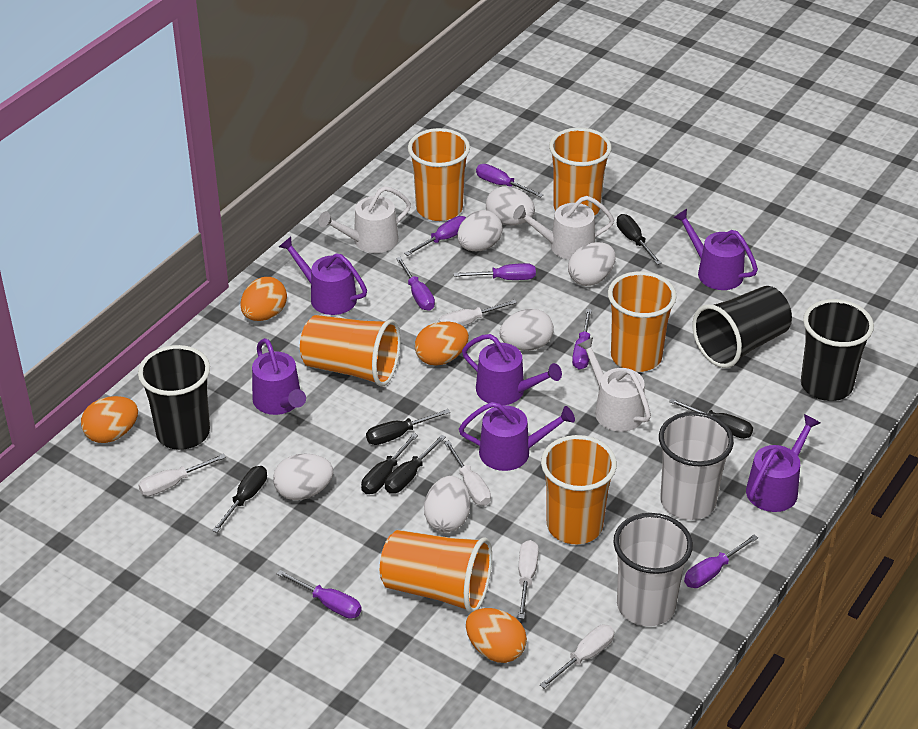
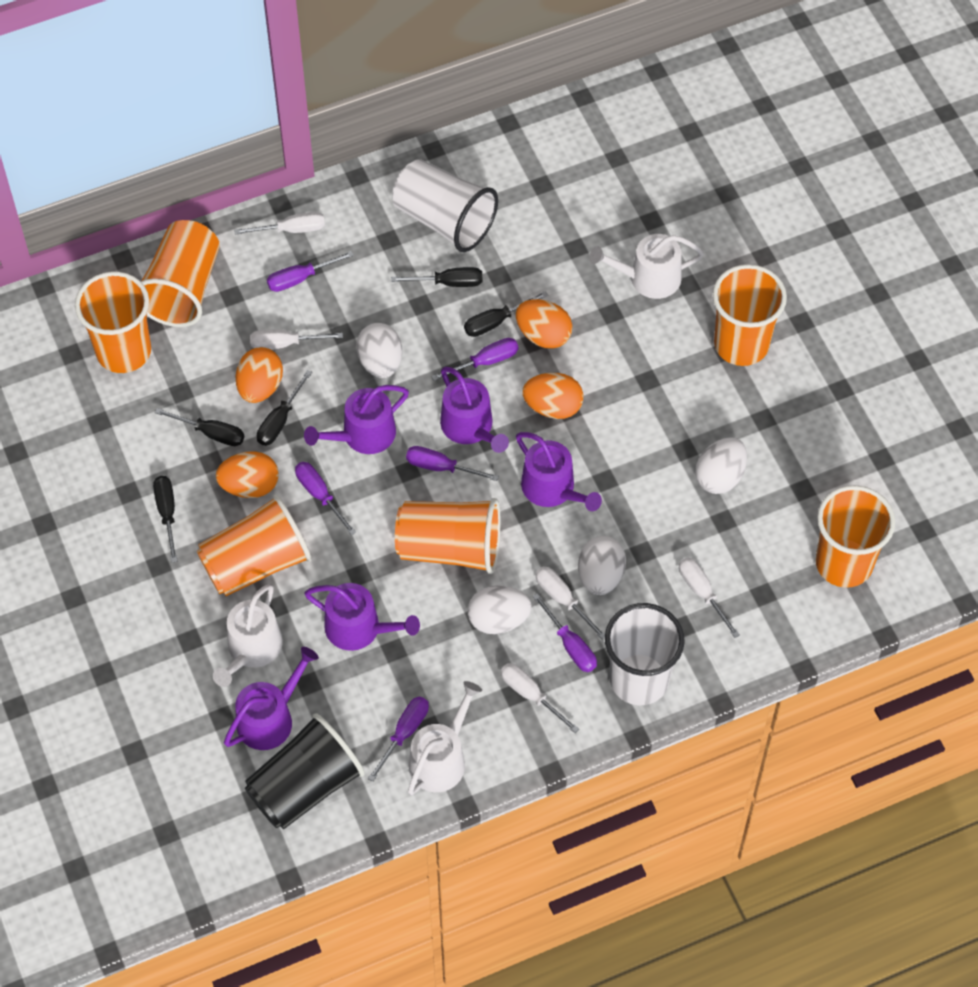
black cup: 3 -> 1
black screwdriver: 6 -> 5
purple screwdriver: 7 -> 6
purple watering can: 6 -> 5
white egg: 6 -> 4

